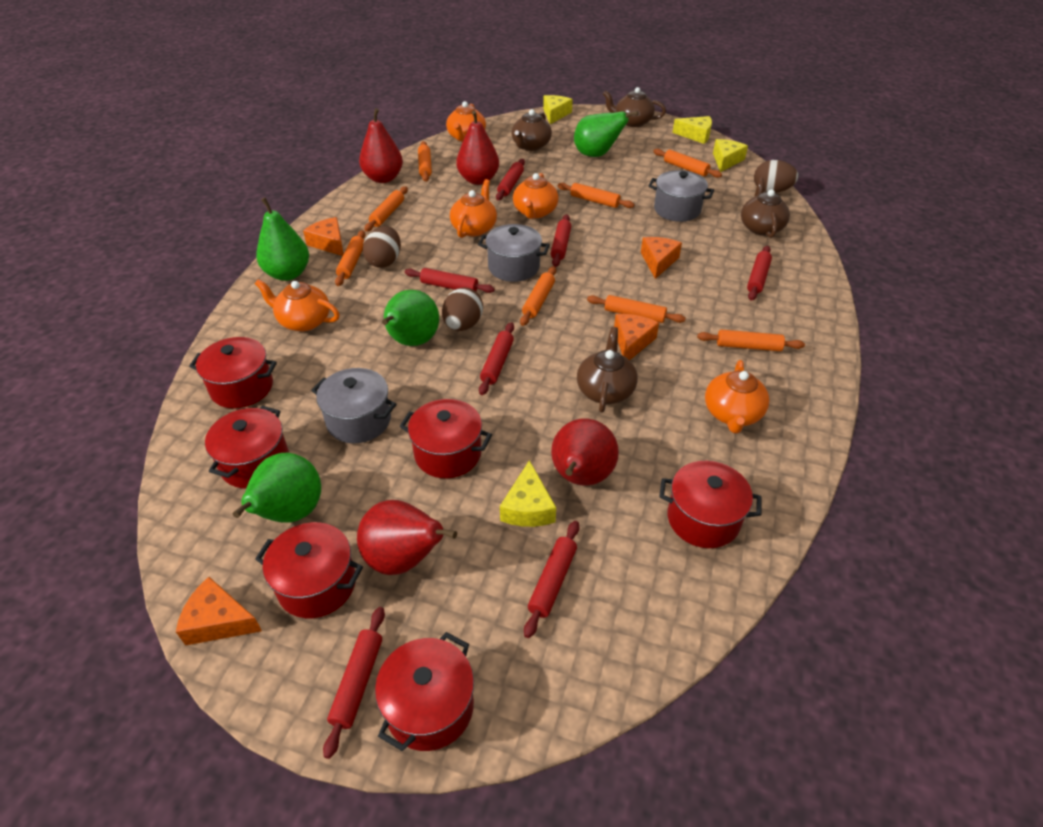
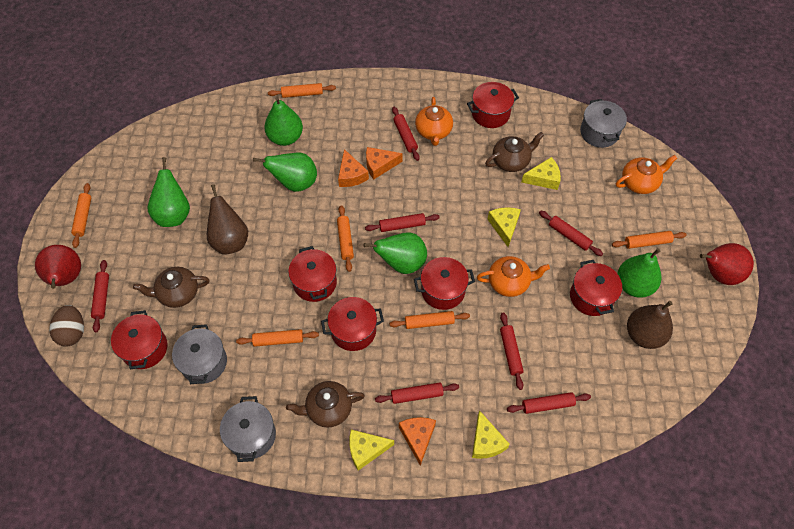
brown egg: 3 -> 1
brown pear: 0 -> 2
brown teapot: 4 -> 3
green pear: 4 -> 5
orange cheese: 4 -> 3
orange rolling pin: 8 -> 6
orange teapot: 5 -> 3
red pear: 4 -> 2

